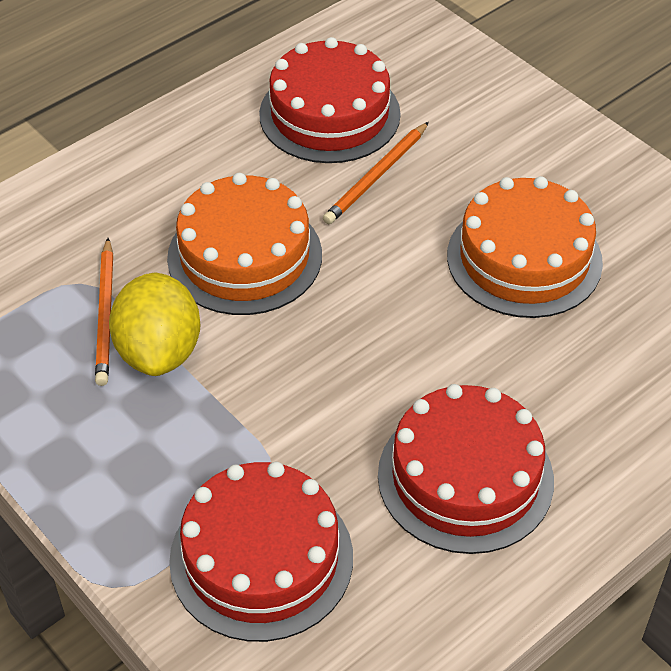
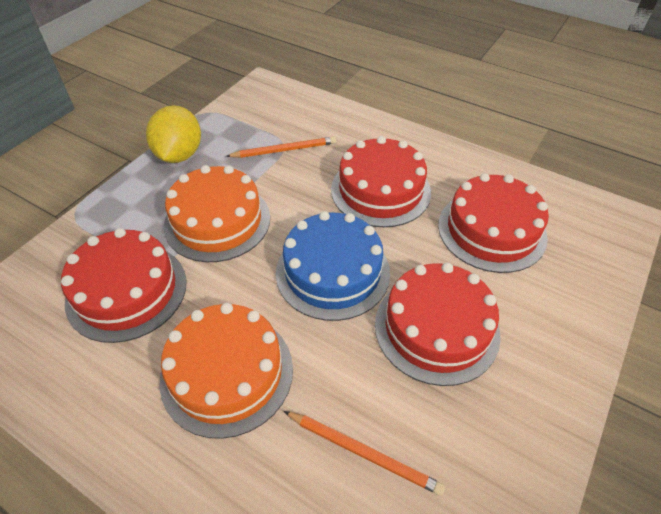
blue cake: 0 -> 1
red cake: 3 -> 4

